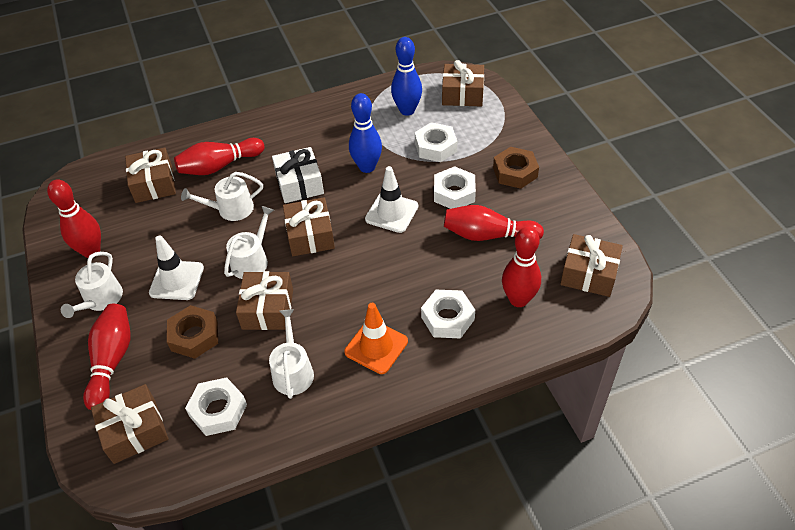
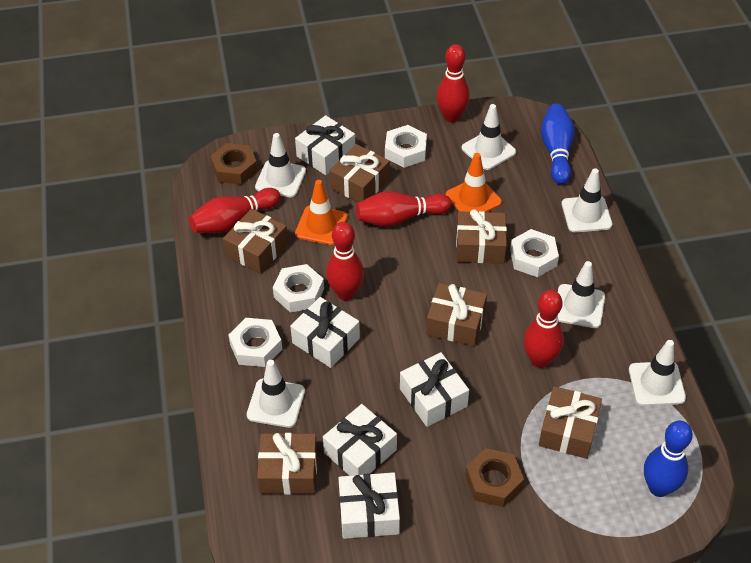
orange traffic cone: 1 -> 2
white gift: 1 -> 5
white traffic cone: 2 -> 6
white watering can: 4 -> 0

